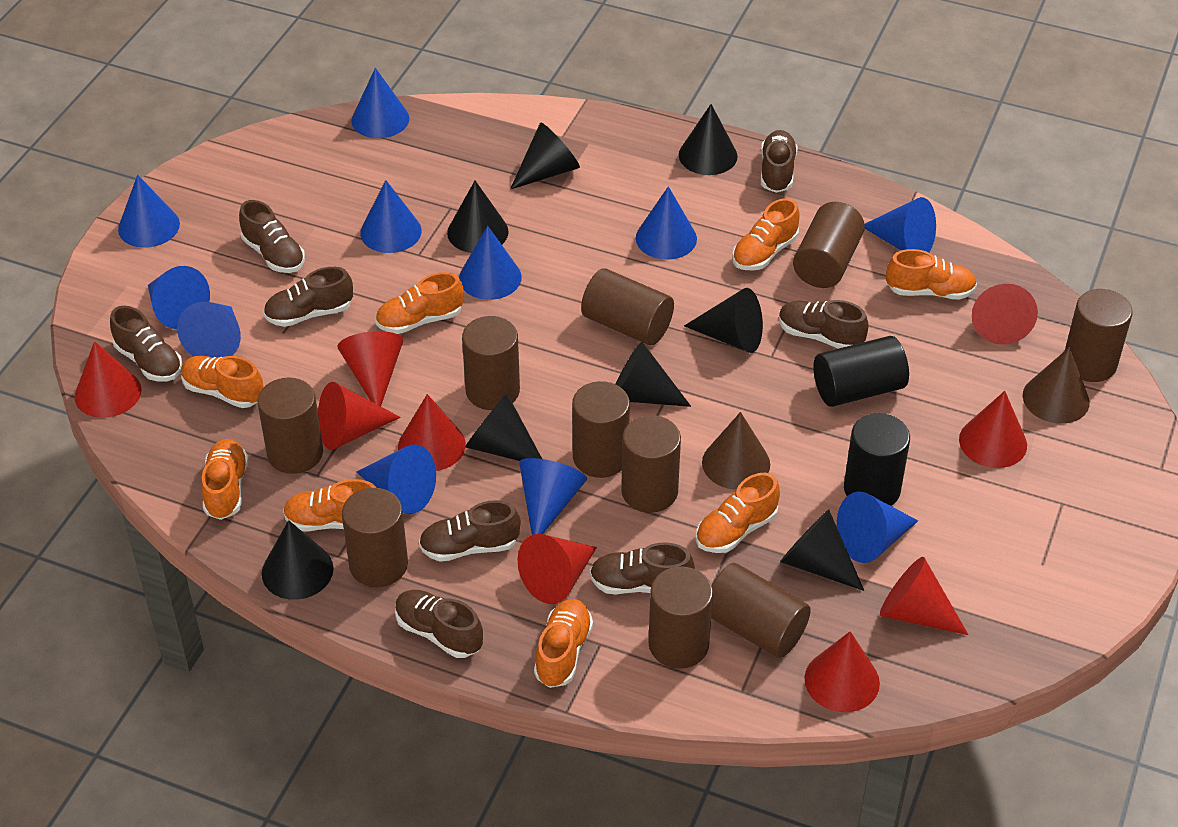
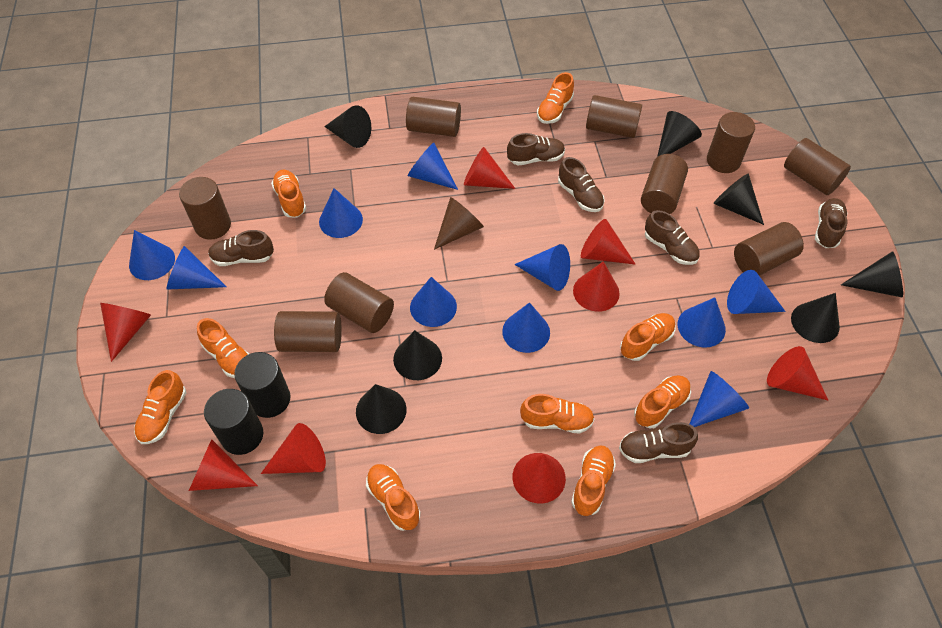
black cone: 8 -> 7
blue cone: 11 -> 10
brown cone: 2 -> 1
brown cylinder: 10 -> 9
brown shoe: 8 -> 6
orange shoe: 8 -> 9
red cone: 9 -> 8

